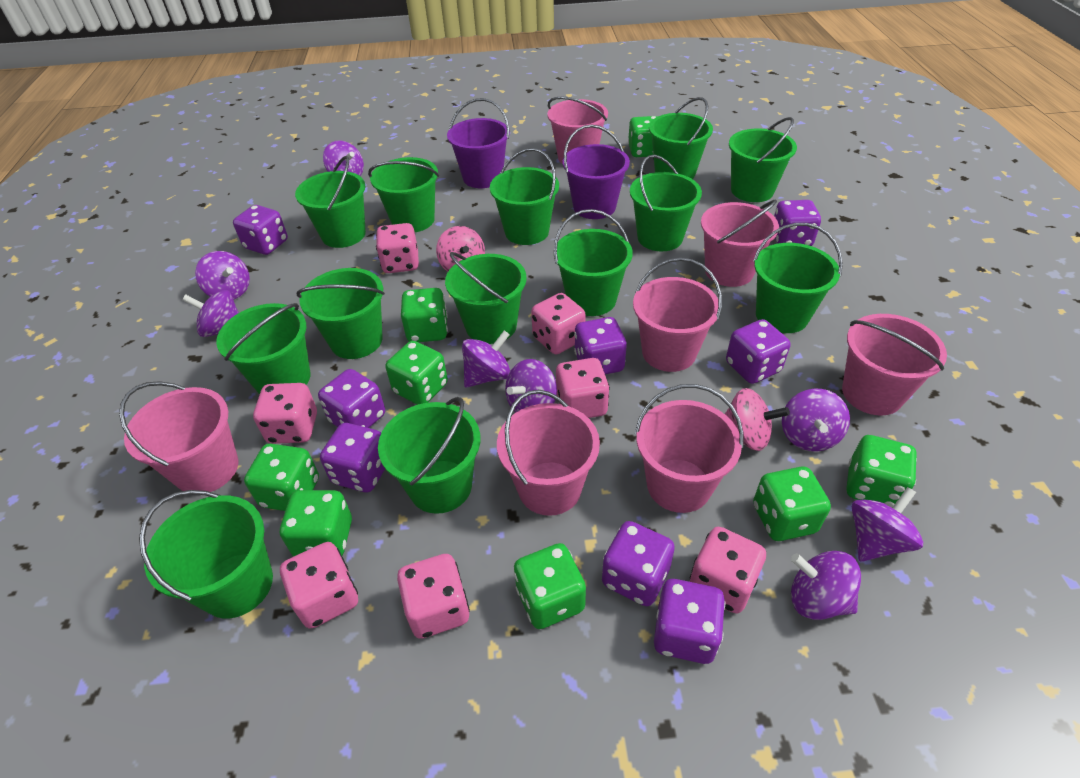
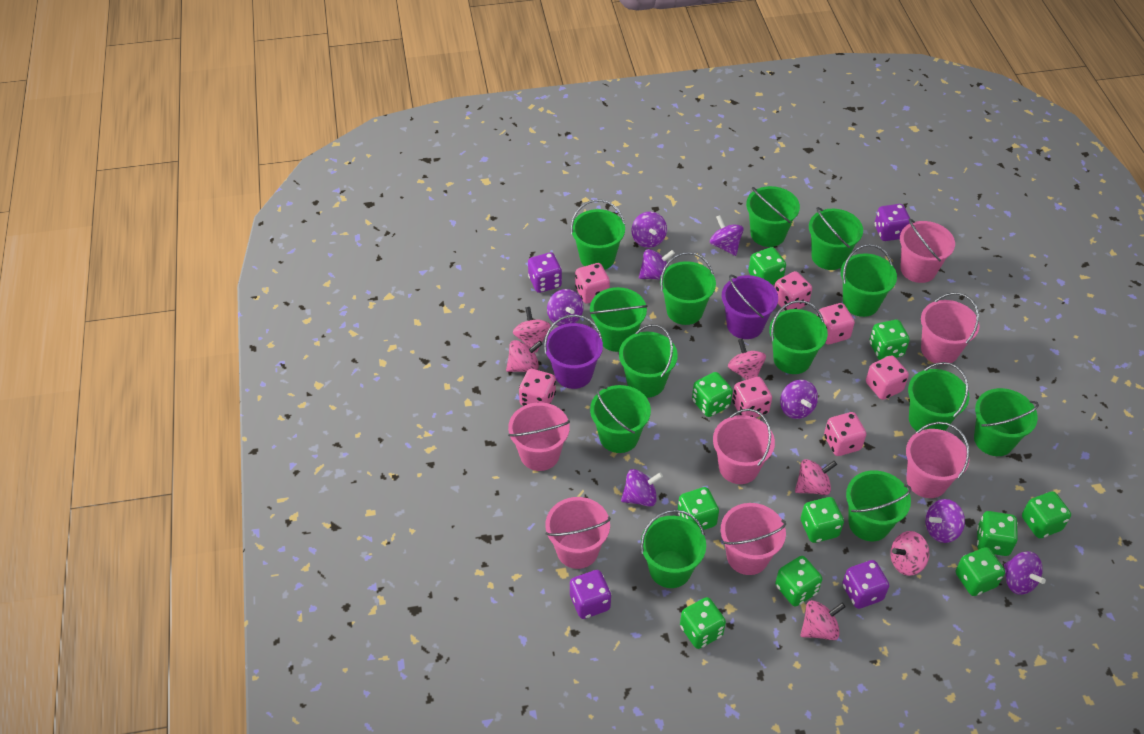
green dice: 8 -> 10
pink spinning top: 2 -> 6
purple dice: 8 -> 4

